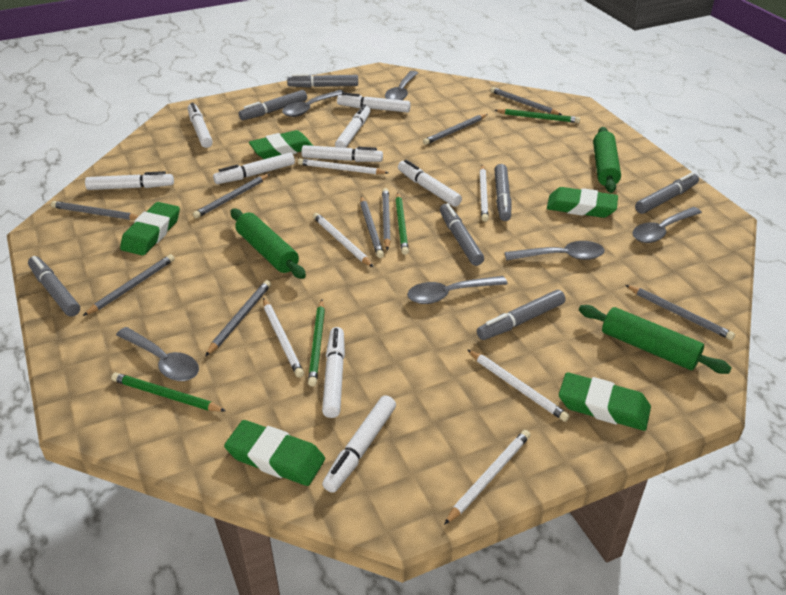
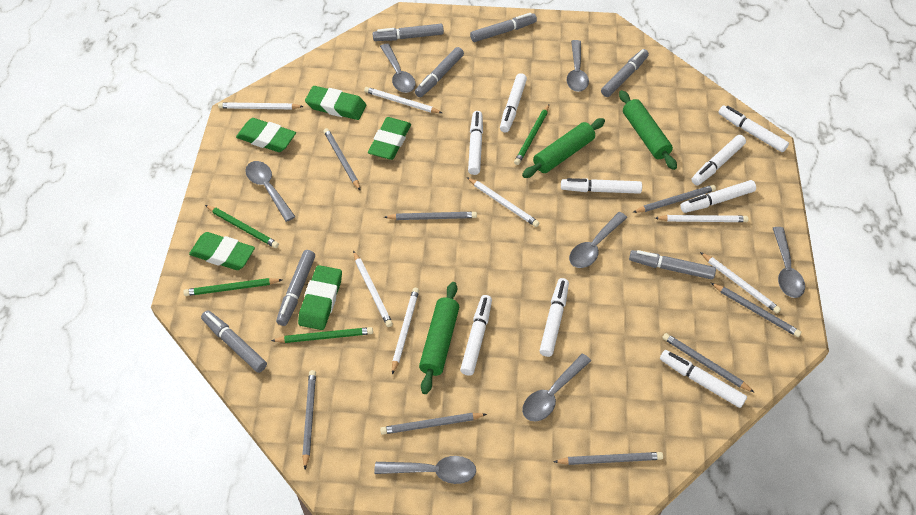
grey pencil: 9 -> 8
grey spoon: 6 -> 7
white pencil: 6 -> 7

